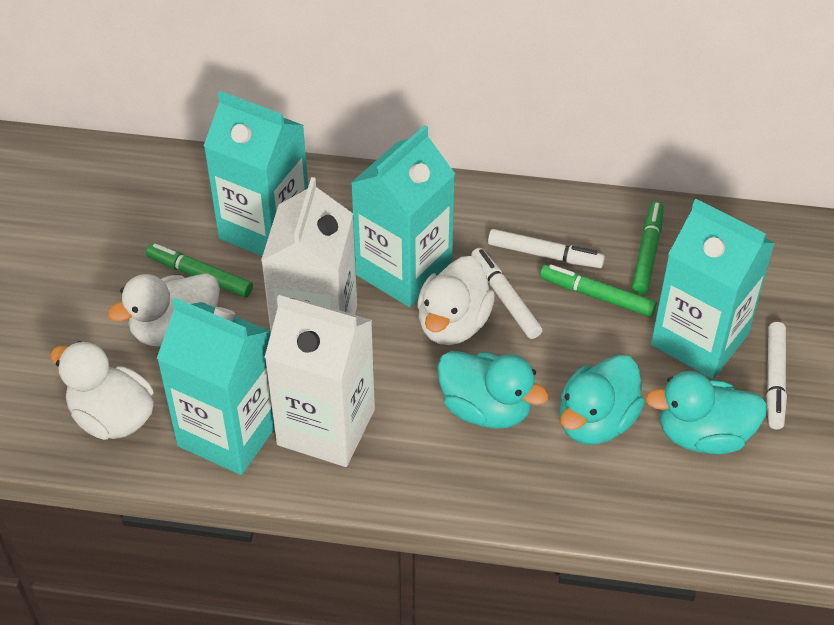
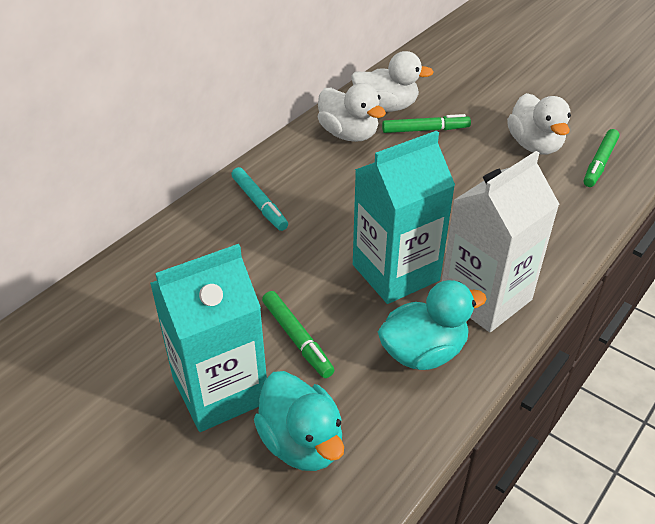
turquoise carton: 4 -> 2
turquoise duck: 3 -> 2
turquoise marker: 0 -> 1
white carton: 2 -> 1
white marker: 3 -> 0

